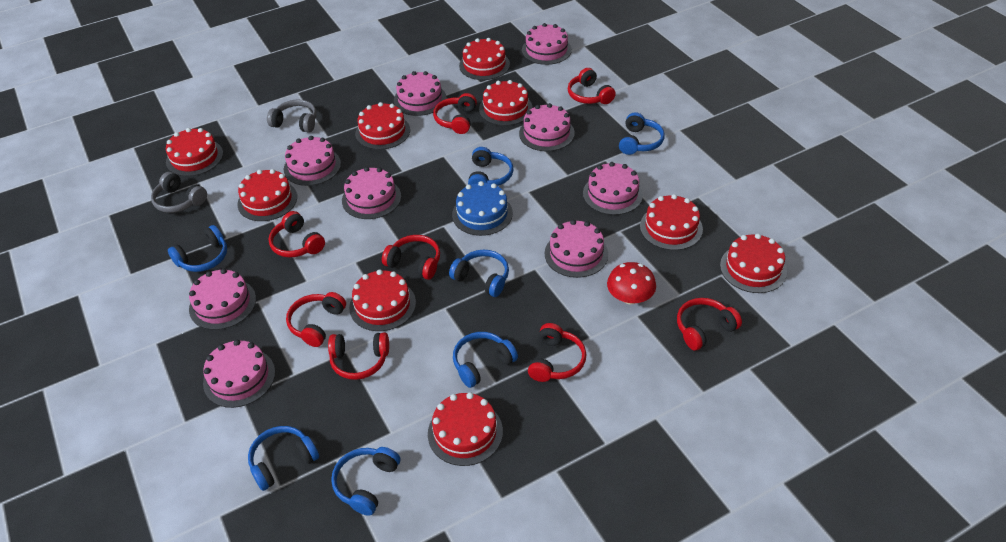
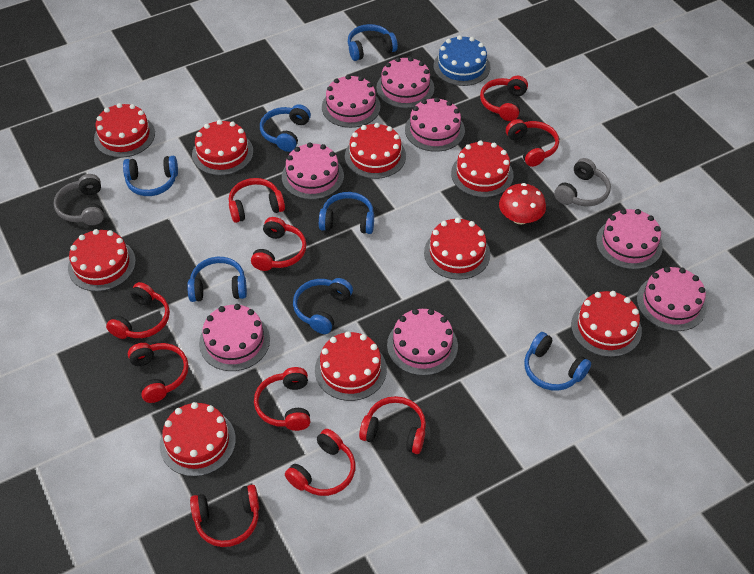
pink cake: 9 -> 8
red headphones: 8 -> 10

